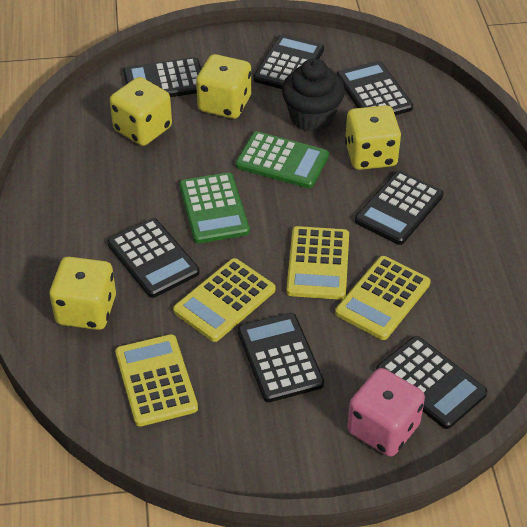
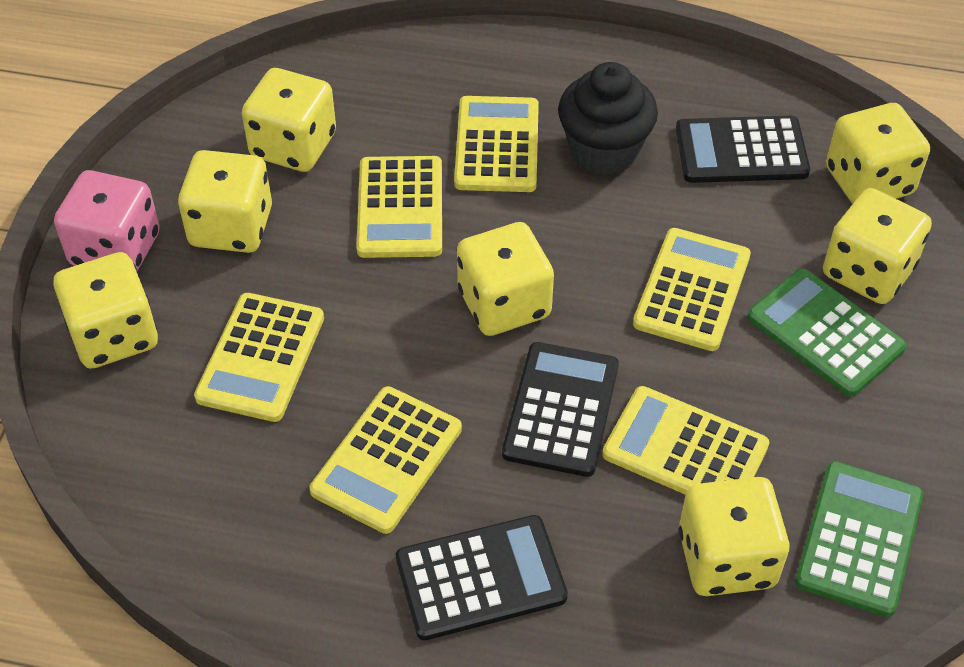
black calculator: 7 -> 3
yellow calculator: 4 -> 6
yellow dice: 4 -> 7

